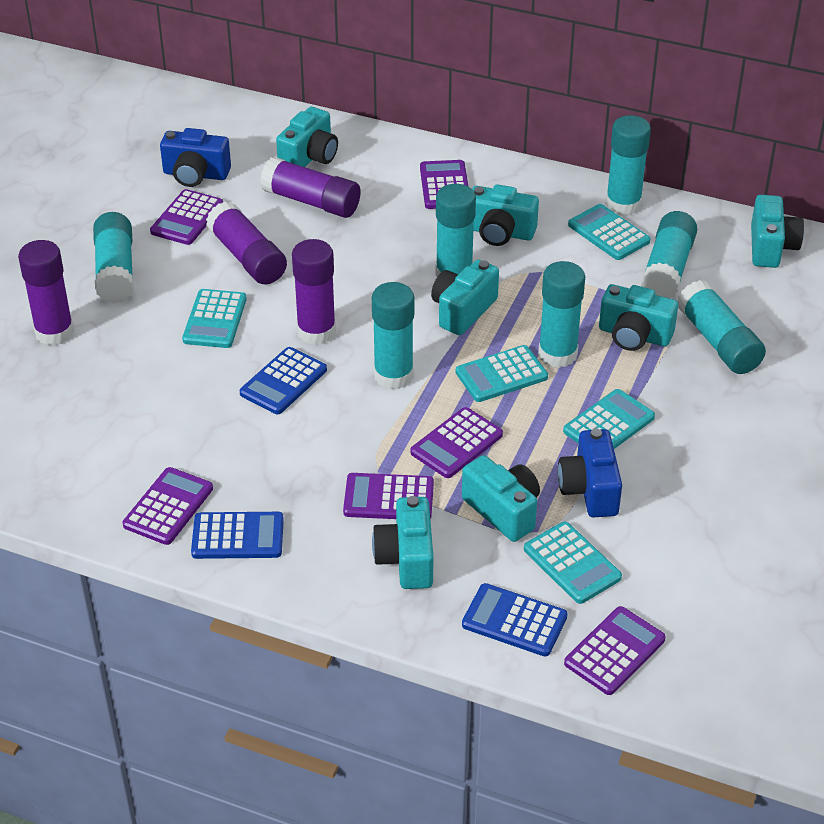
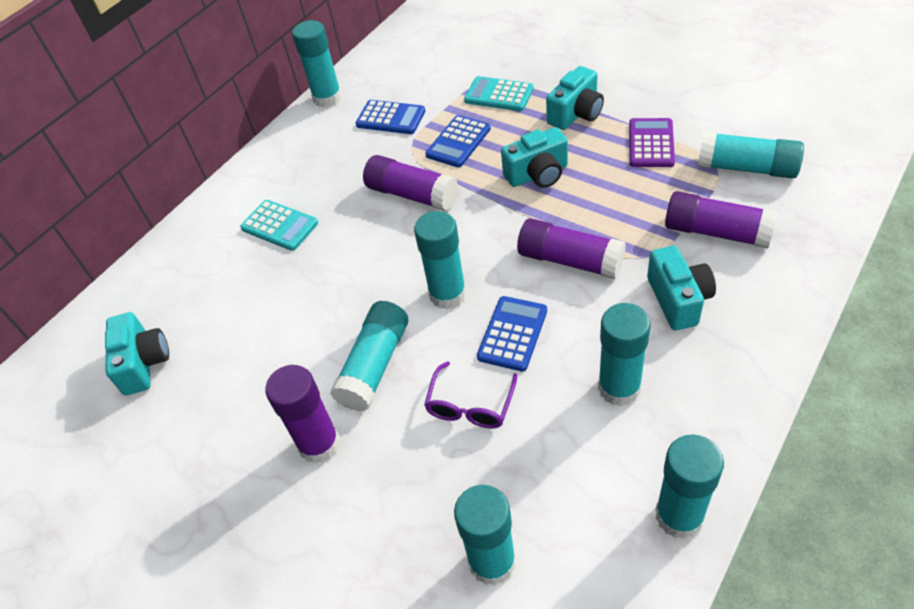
blue camera: 2 -> 0
purple calculator: 6 -> 1
purple glasses: 0 -> 1
turquoise calculator: 5 -> 2
turquoise camera: 7 -> 4

